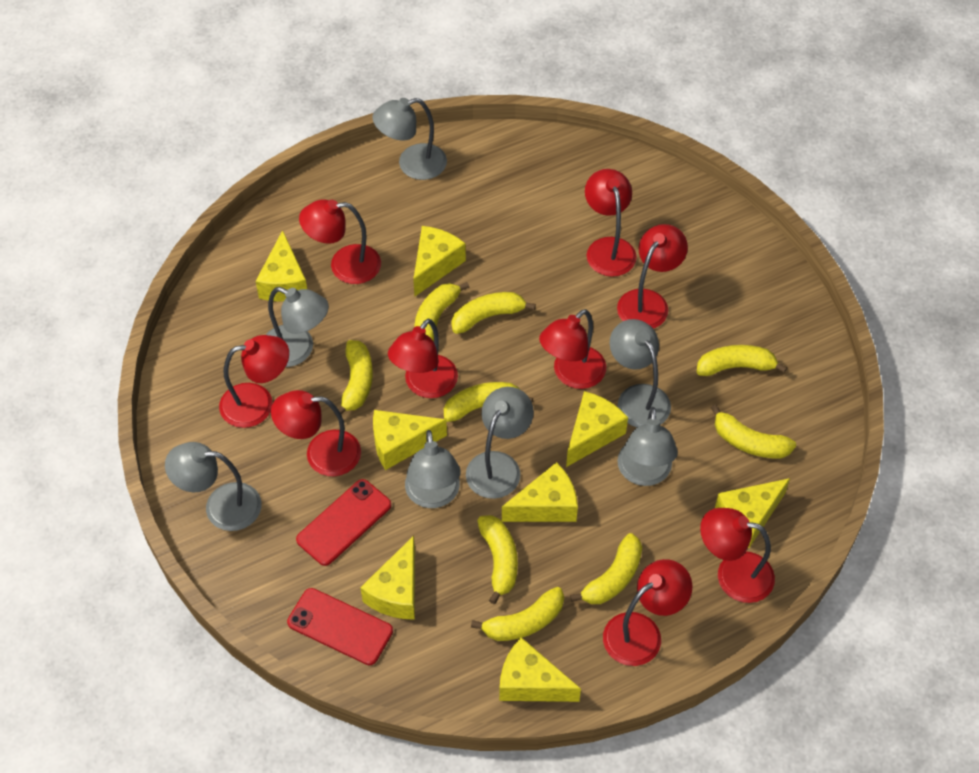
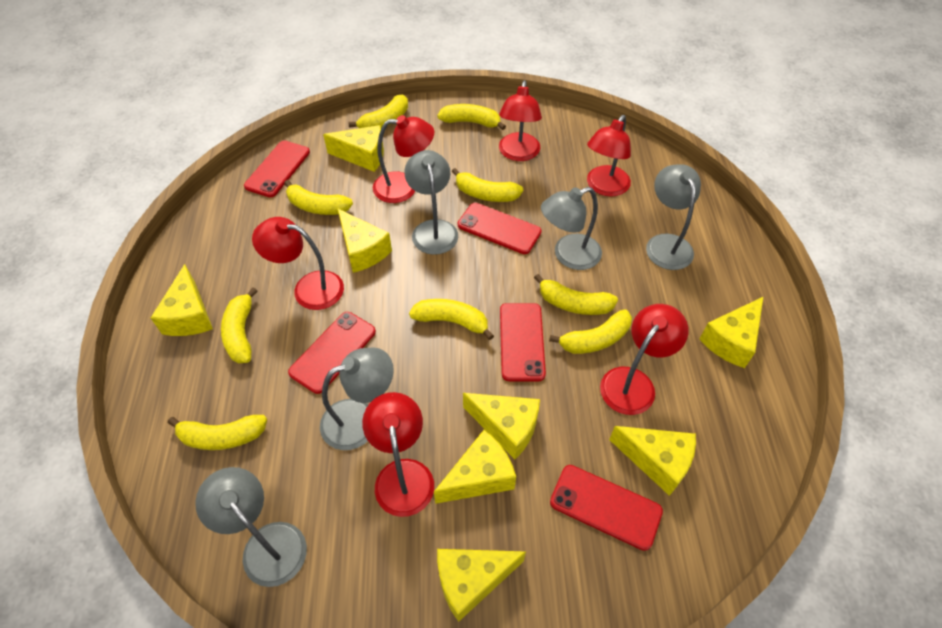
grey lamp: 7 -> 5
red lamp: 9 -> 6
red phone: 2 -> 5

